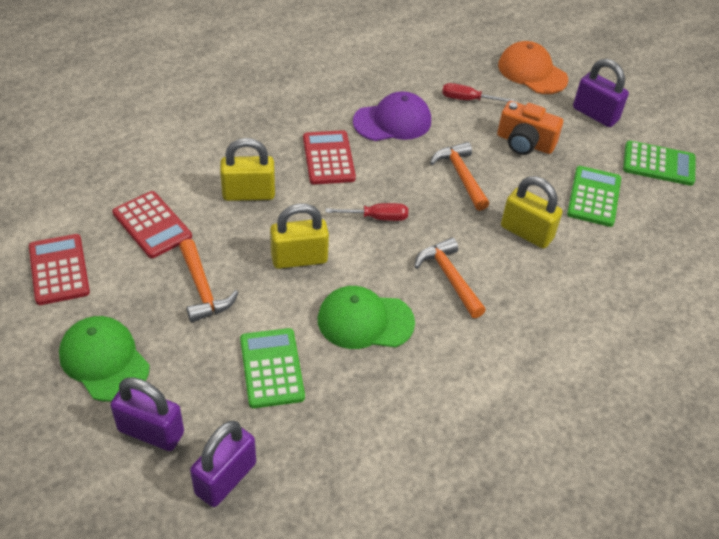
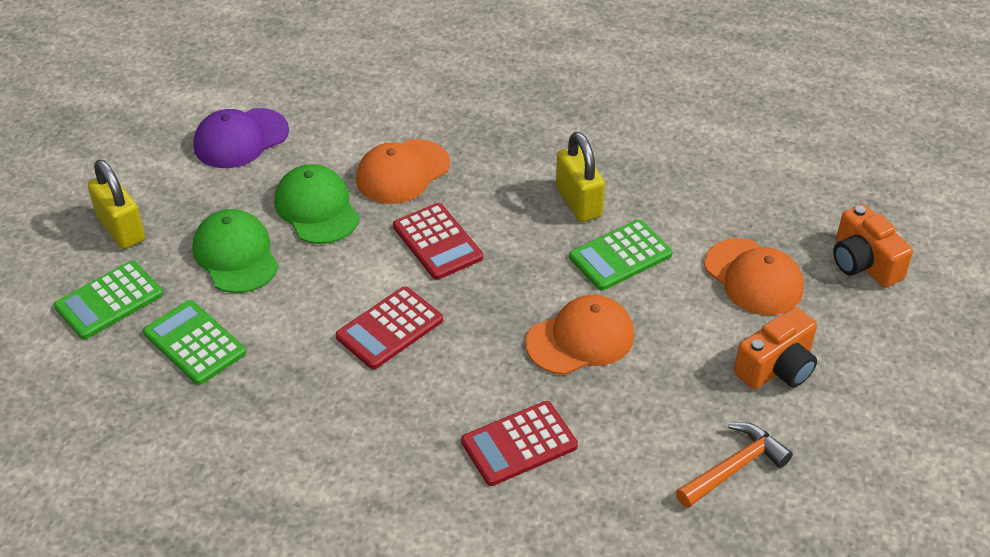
orange camera: 1 -> 2
orange cap: 1 -> 3
orange hammer: 3 -> 1
purple padlock: 3 -> 0
red screwdriver: 2 -> 0
yellow padlock: 3 -> 2

